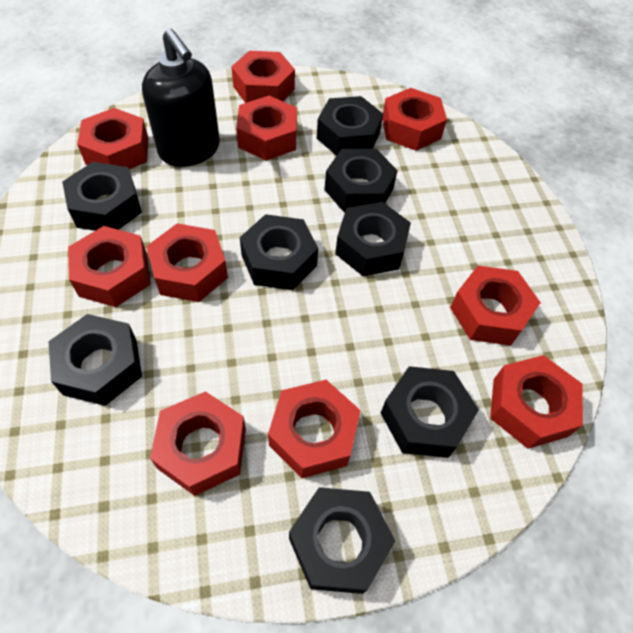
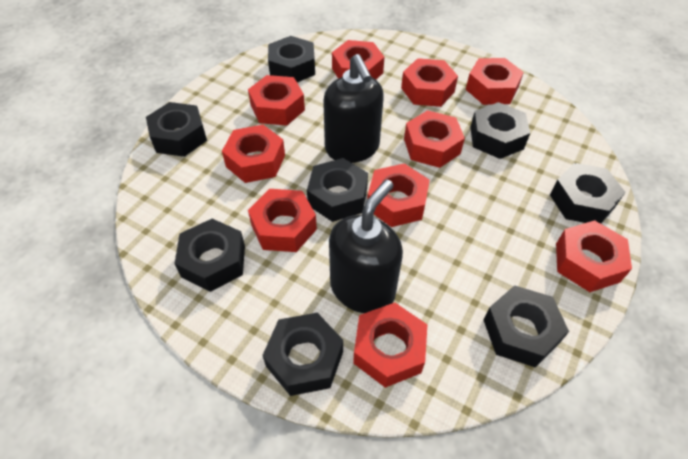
black soap dispenser: 1 -> 2

